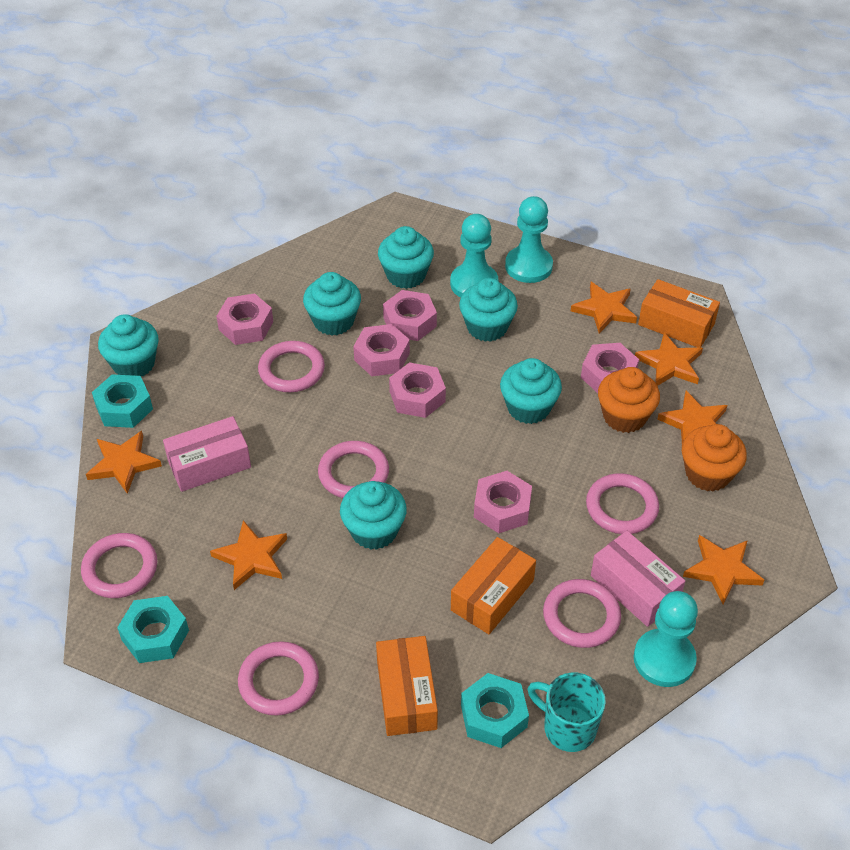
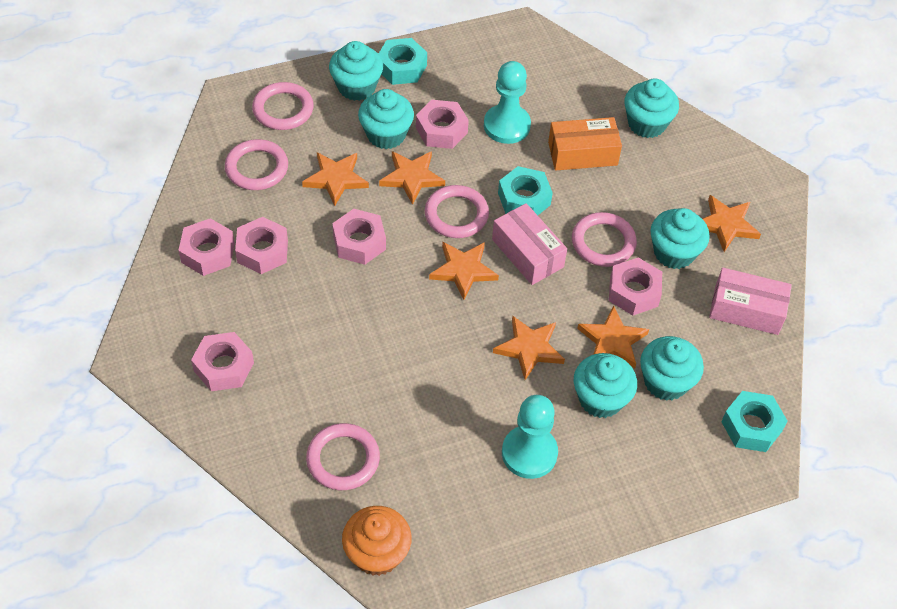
orange box: 3 -> 1
orange cupcake: 2 -> 1
pink ring: 6 -> 5
turquoise mug: 1 -> 0
turquoise pawn: 3 -> 2

